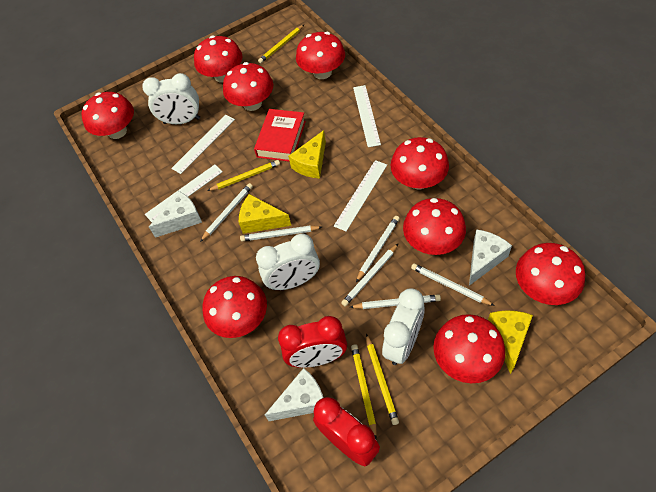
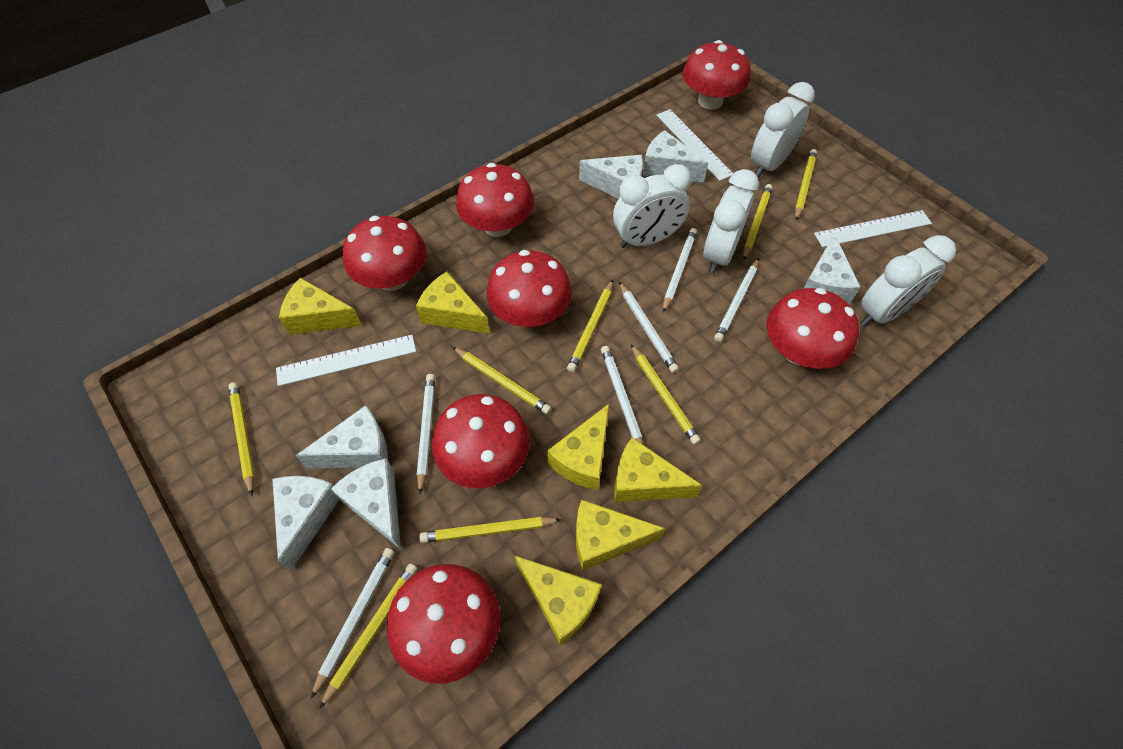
red book: 1 -> 0
red clock: 2 -> 0
red mushroom: 9 -> 7
white cheese: 3 -> 6
white clock: 3 -> 4
white ruler: 4 -> 3
yellow cheese: 3 -> 6
yellow pencil: 4 -> 8

